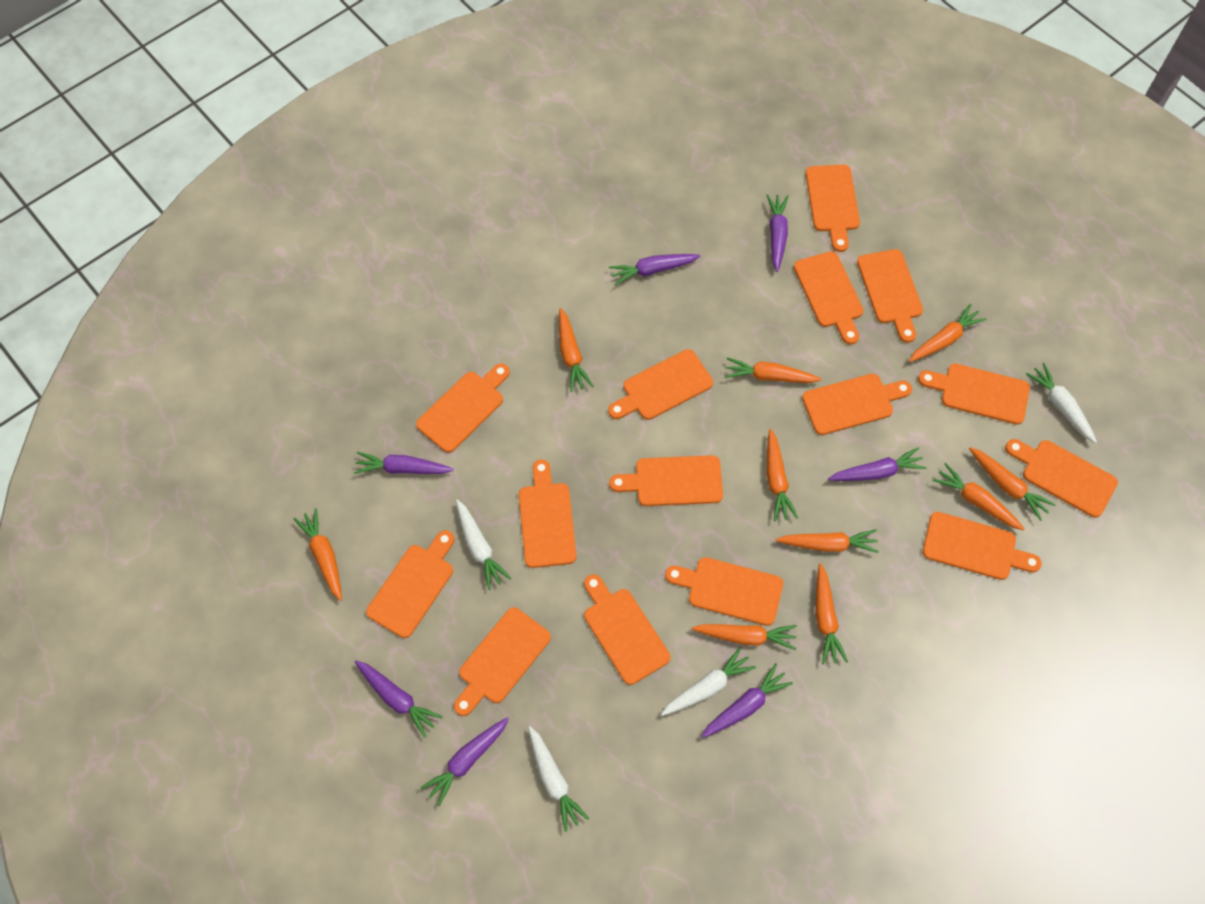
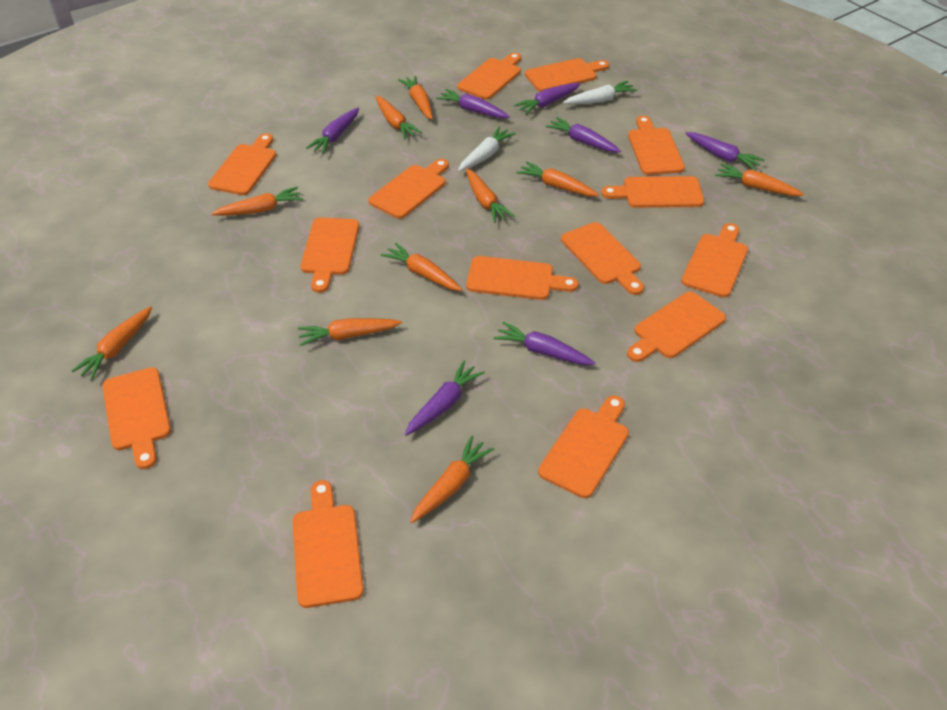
orange cutting board: 15 -> 14
white carrot: 4 -> 2

